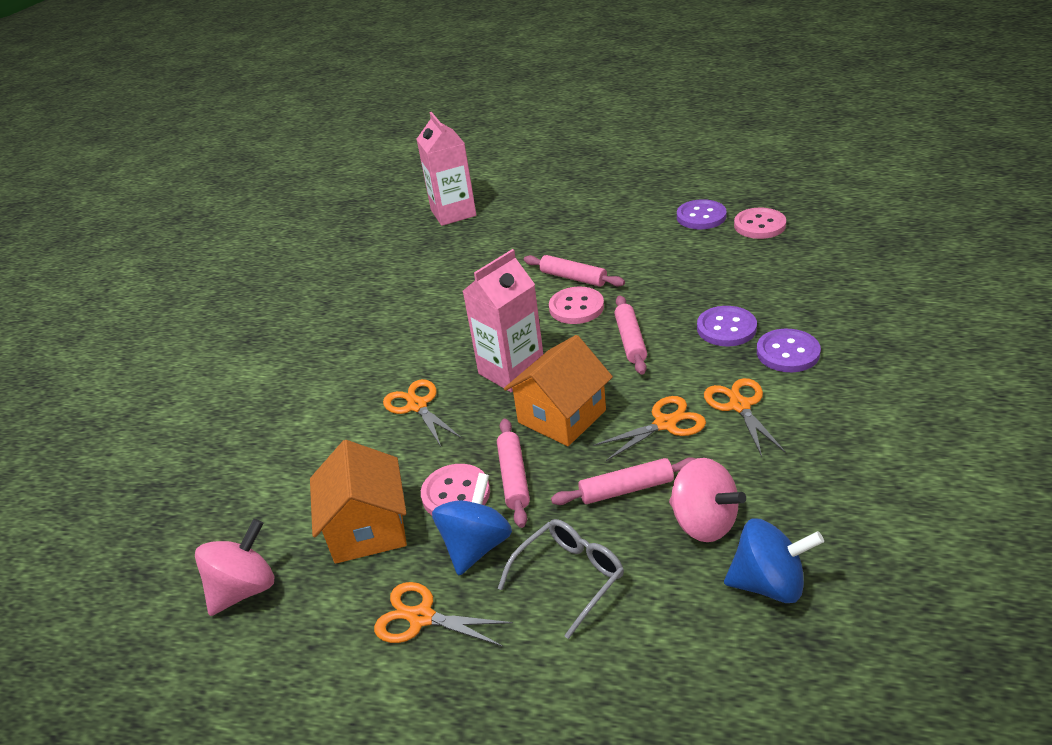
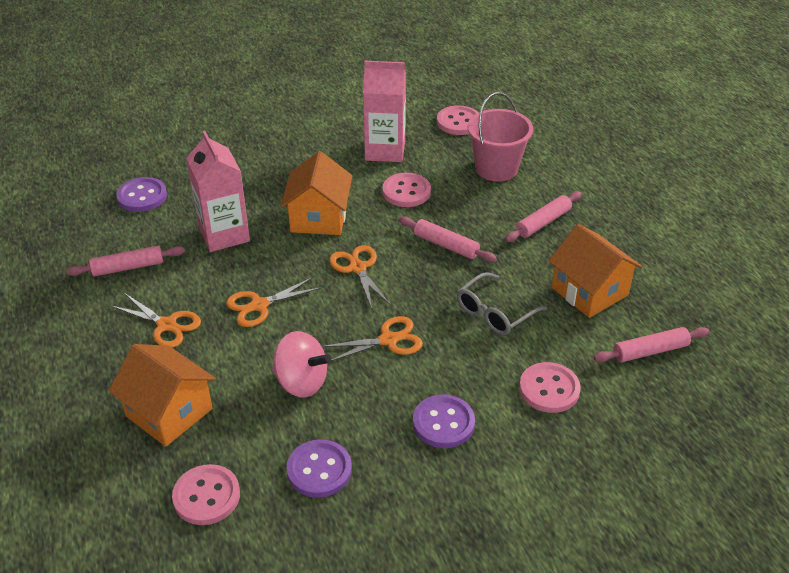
blue spinning top: 2 -> 0
orange house: 2 -> 3
pink bucket: 0 -> 1
pink button: 3 -> 4
pink spinning top: 2 -> 1

